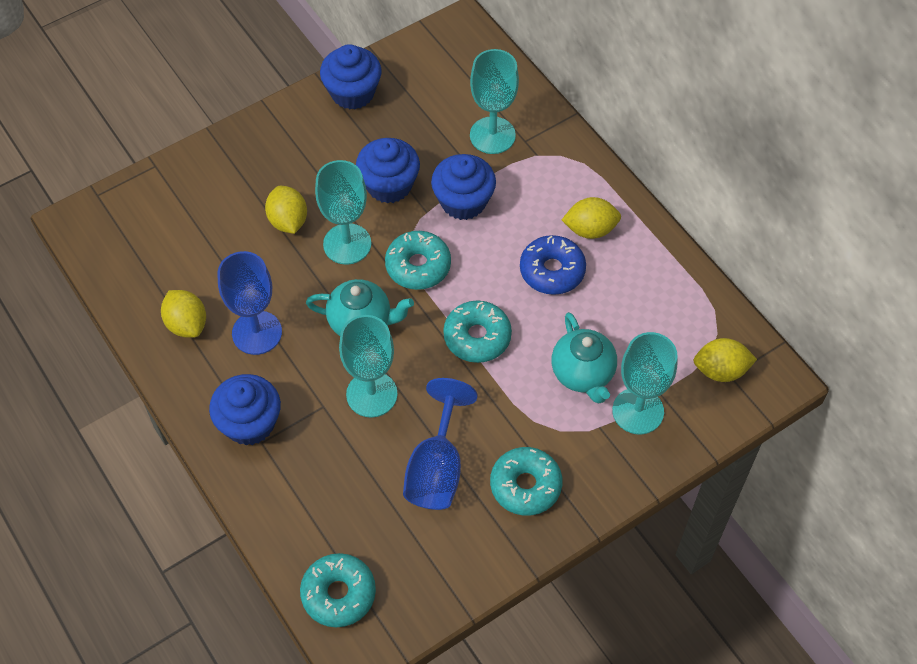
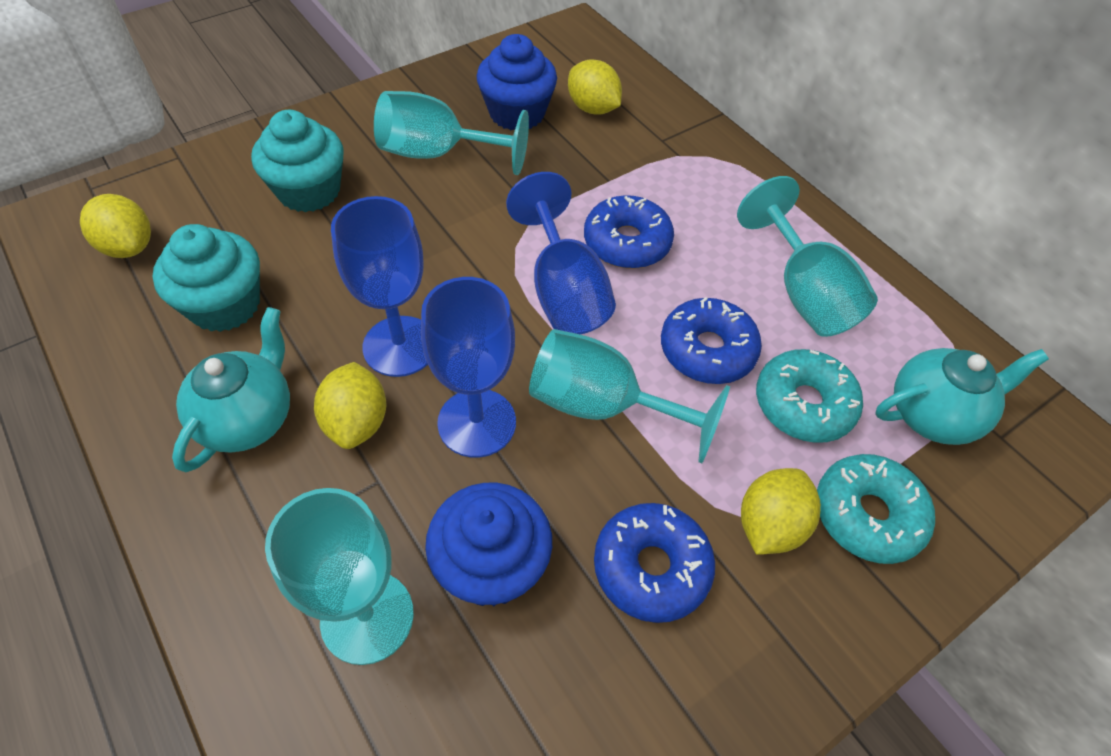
blue cupcake: 4 -> 2
blue donut: 1 -> 3
blue goblet: 2 -> 3
turquoise cupcake: 0 -> 2
turquoise donut: 4 -> 2

